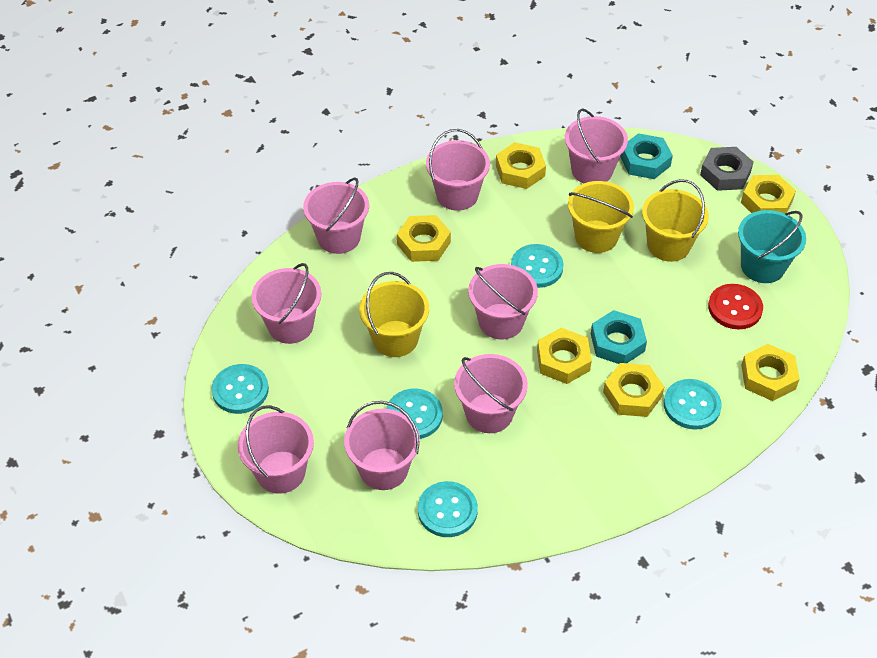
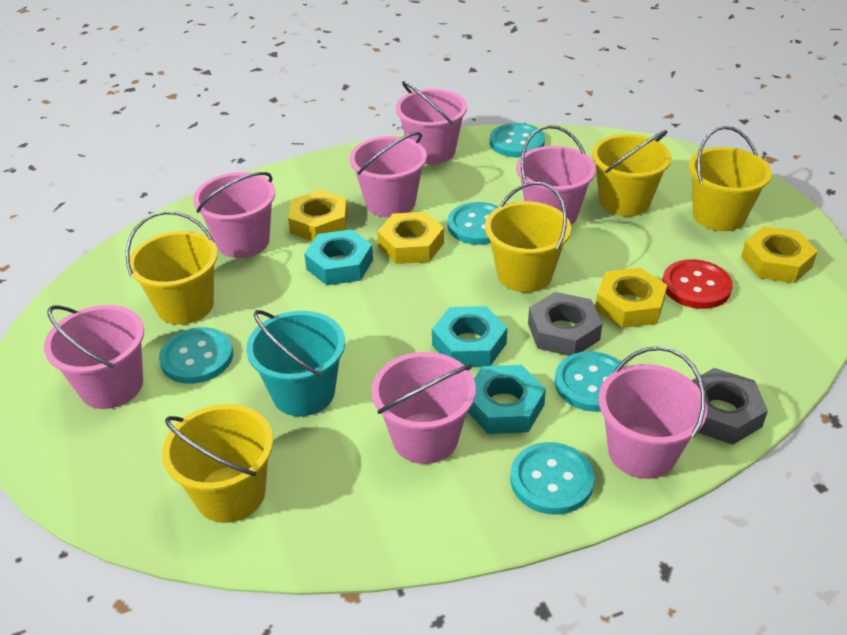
grey nut: 1 -> 2
pink bucket: 8 -> 7
turquoise nut: 2 -> 3
yellow bucket: 3 -> 5
yellow nut: 6 -> 4

